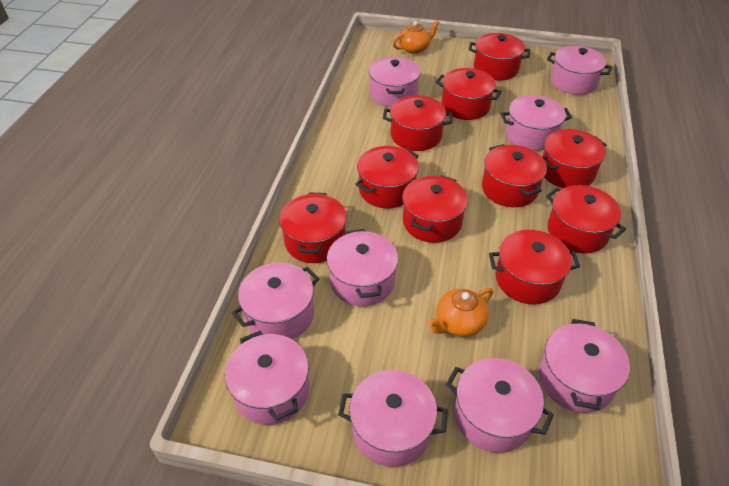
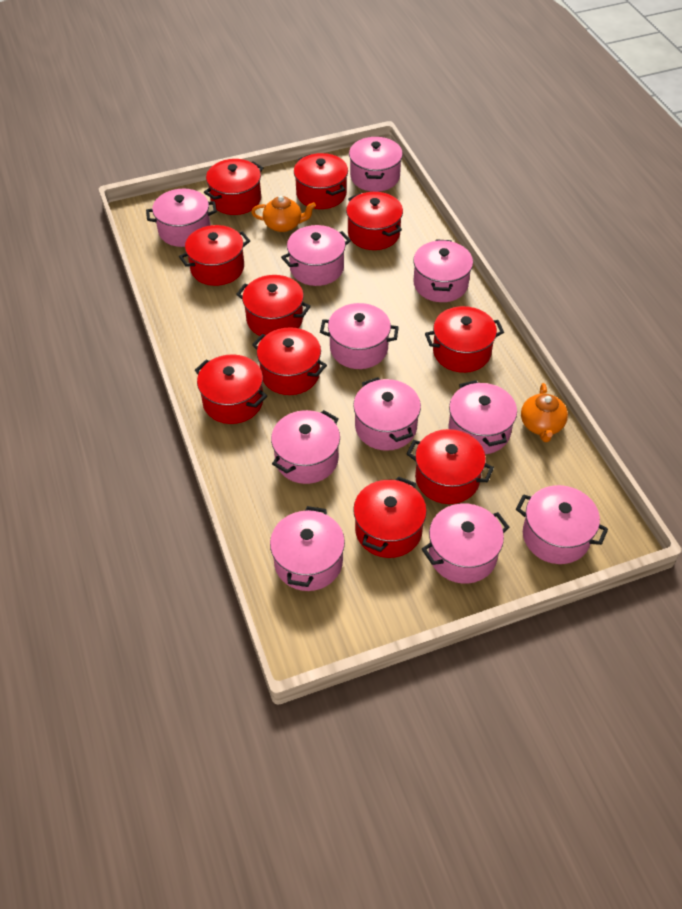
pink pot: 9 -> 11

